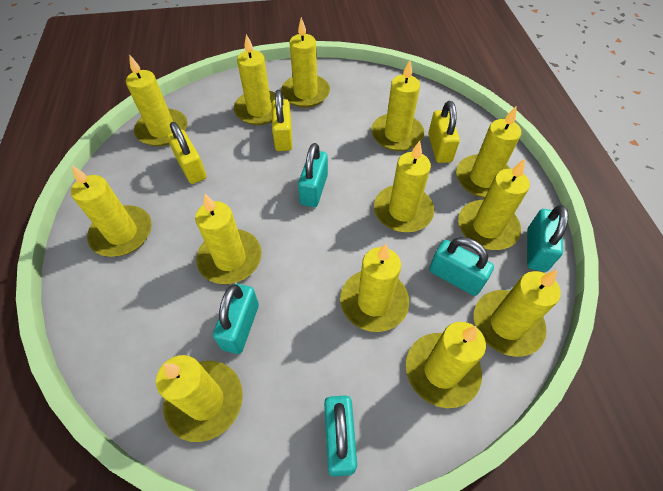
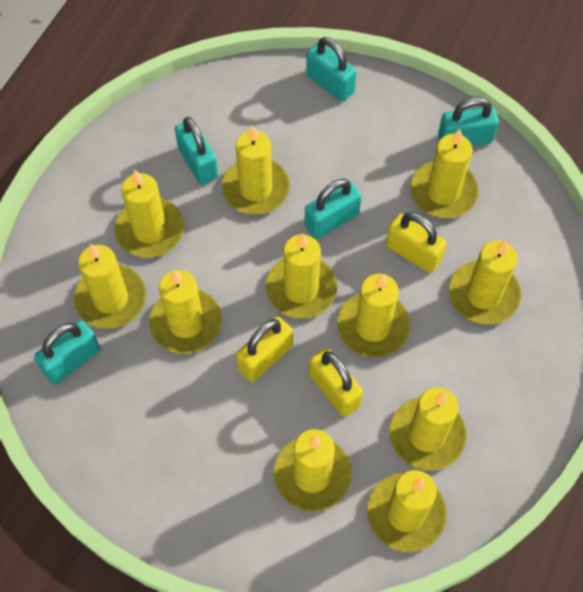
yellow candle: 13 -> 11

